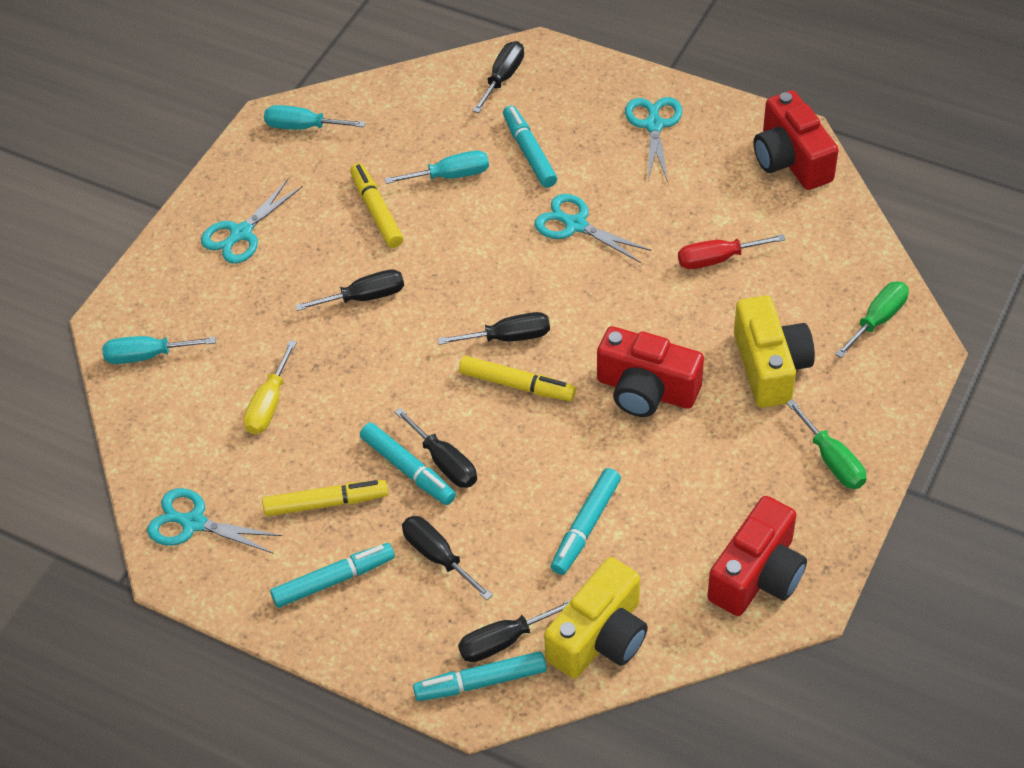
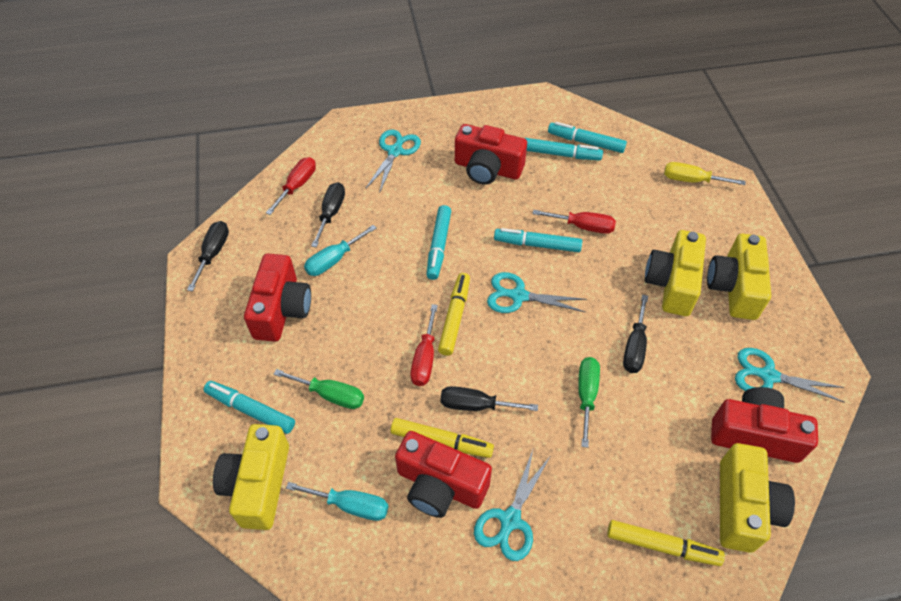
black screwdriver: 6 -> 4
red camera: 3 -> 4
red screwdriver: 1 -> 3
turquoise screwdriver: 3 -> 2
yellow camera: 2 -> 4

